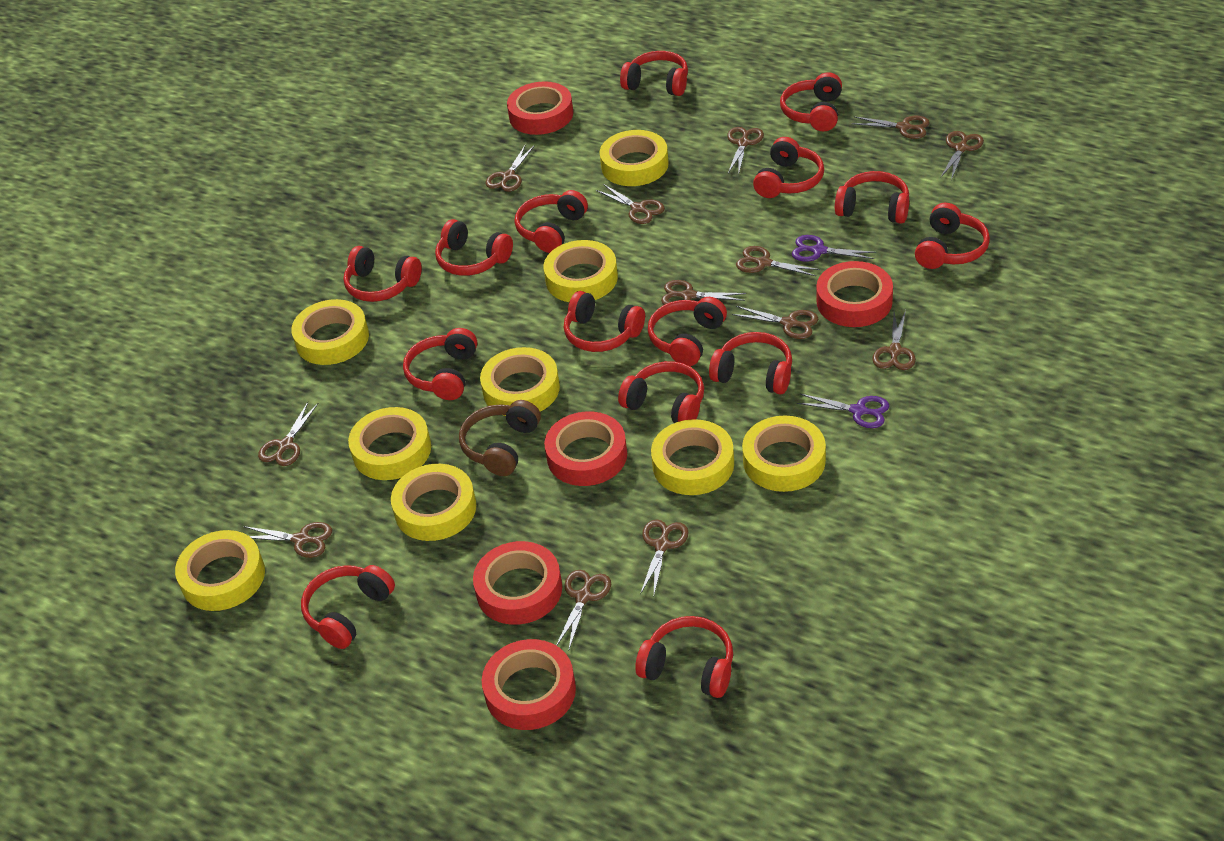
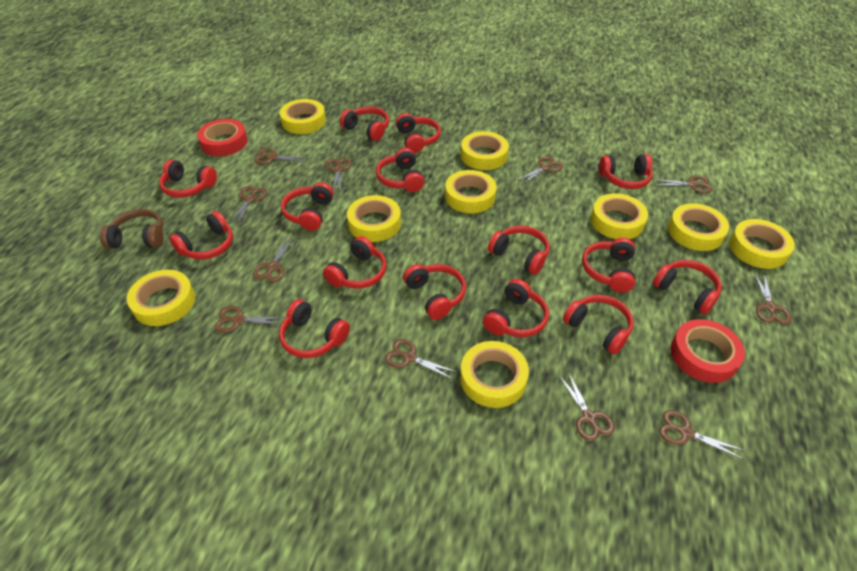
brown scissors: 13 -> 11
purple scissors: 2 -> 0
red tape: 5 -> 2

